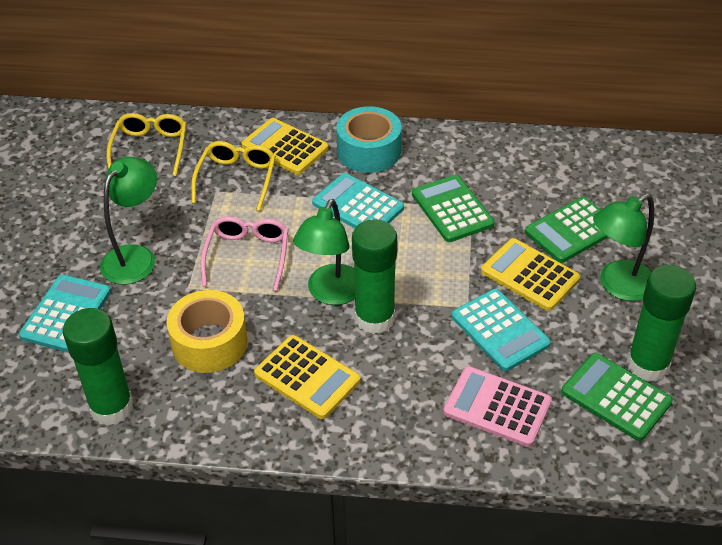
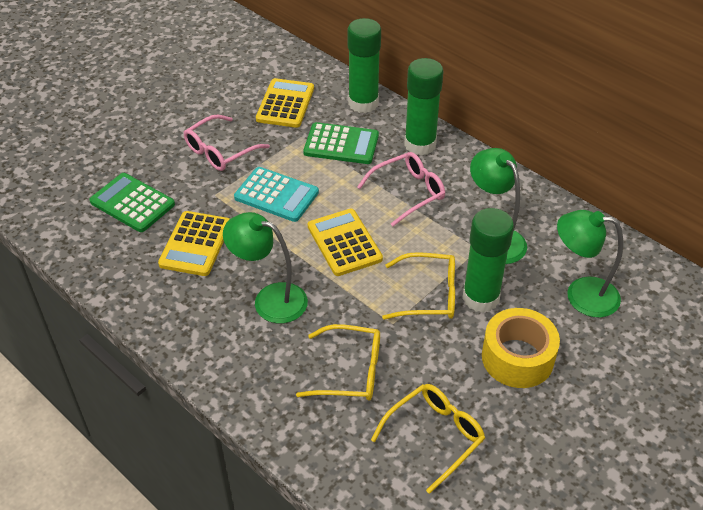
green calculator: 3 -> 2
pink calculator: 1 -> 0
pink glasses: 1 -> 2
turquoise calculator: 3 -> 1
turquoise tape: 1 -> 0
yellow glasses: 2 -> 3

